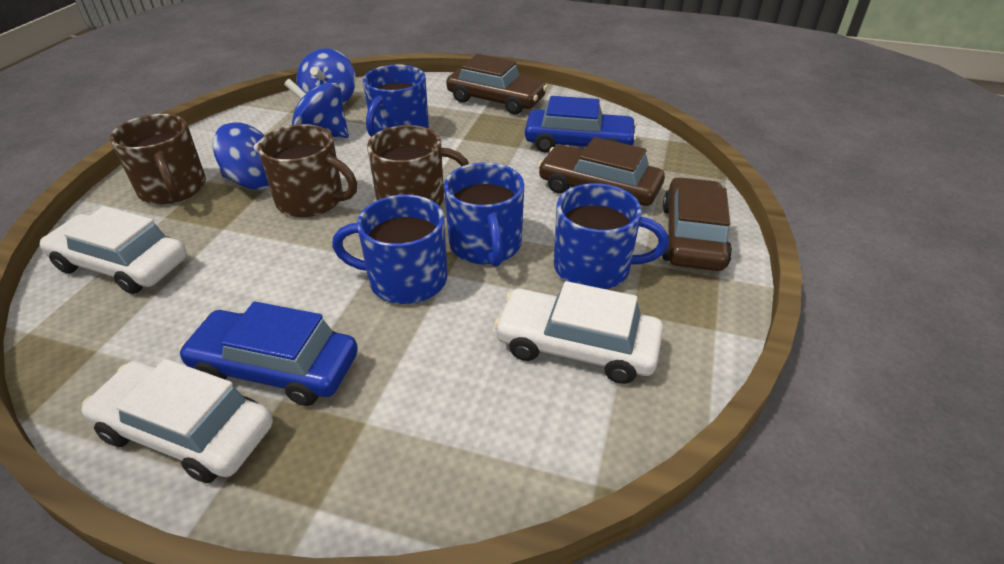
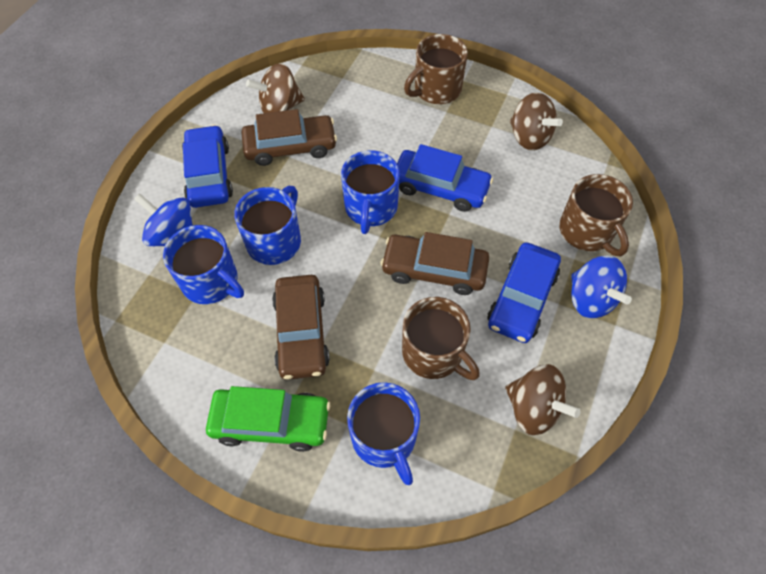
blue car: 2 -> 3
blue spinning top: 3 -> 2
brown spinning top: 0 -> 3
green car: 0 -> 1
white car: 3 -> 0

